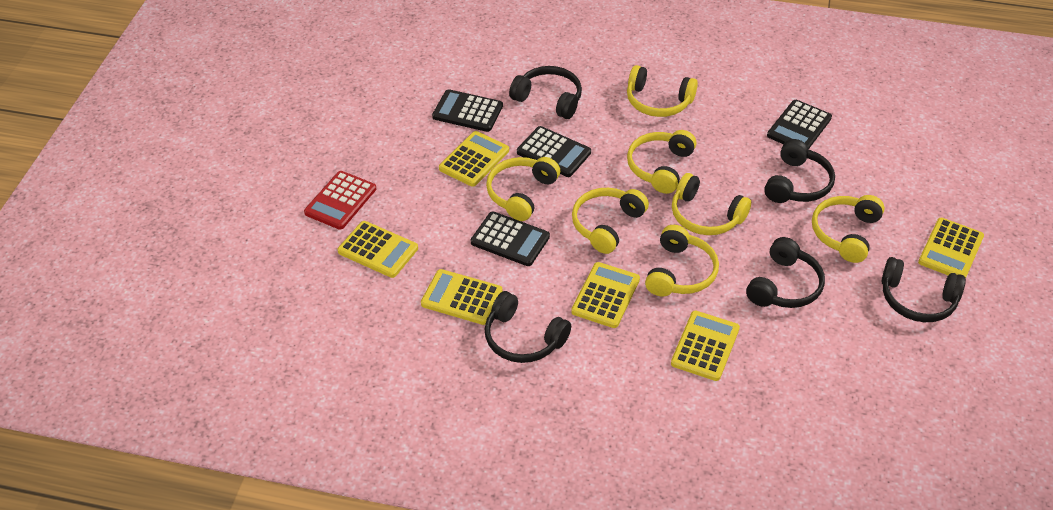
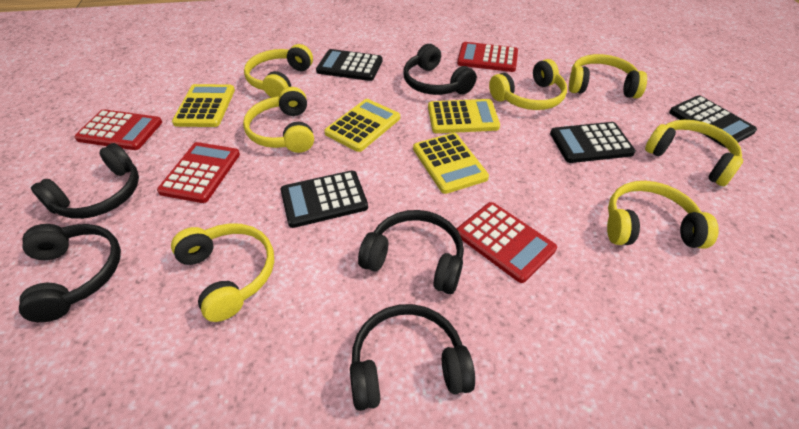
red calculator: 1 -> 4
yellow calculator: 6 -> 4

